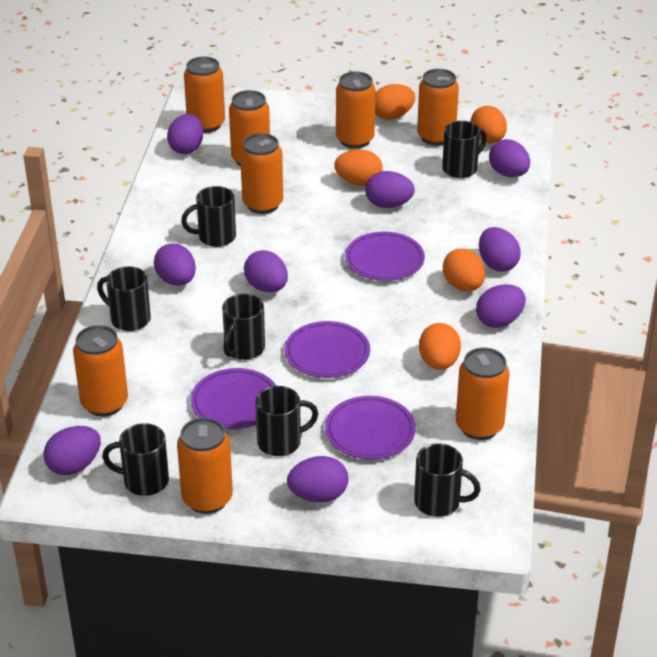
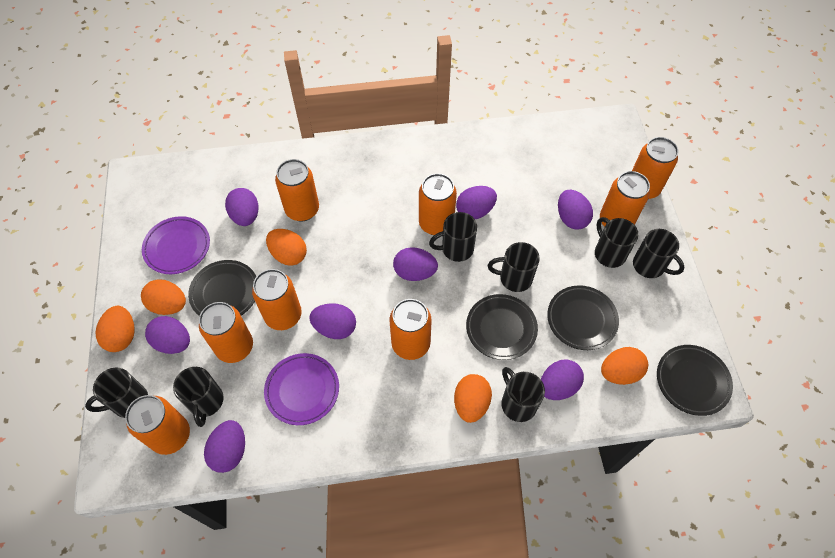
black plate: 0 -> 4
purple egg: 9 -> 8
purple plate: 4 -> 2

